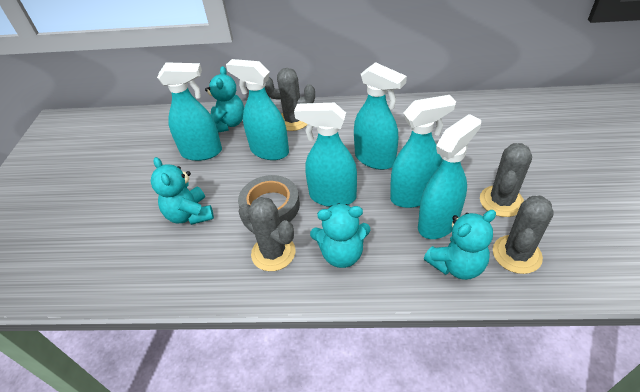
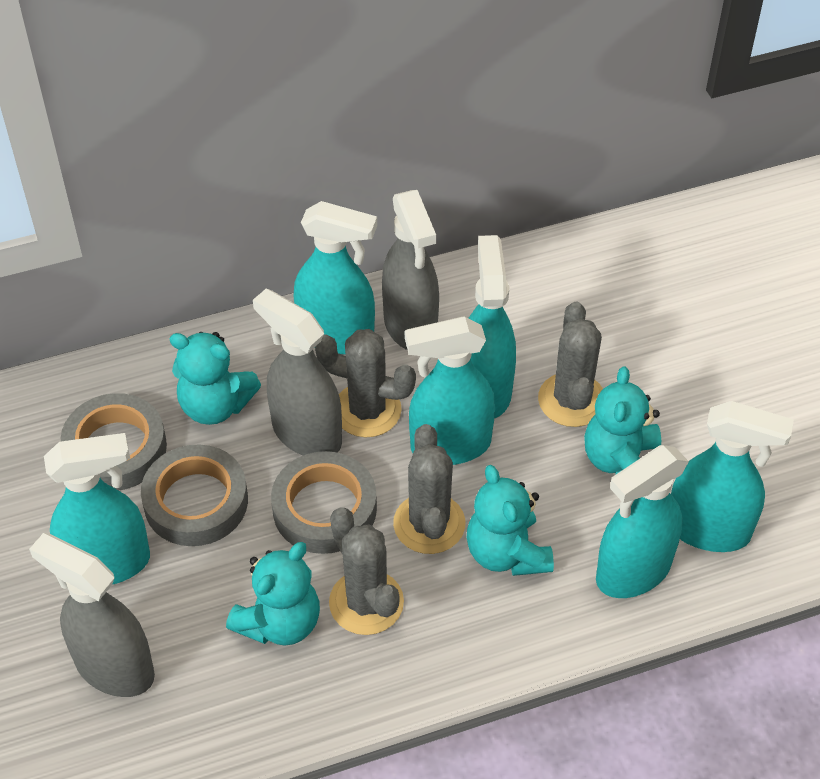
grey spray bottle: 0 -> 3
grey tape: 1 -> 3

